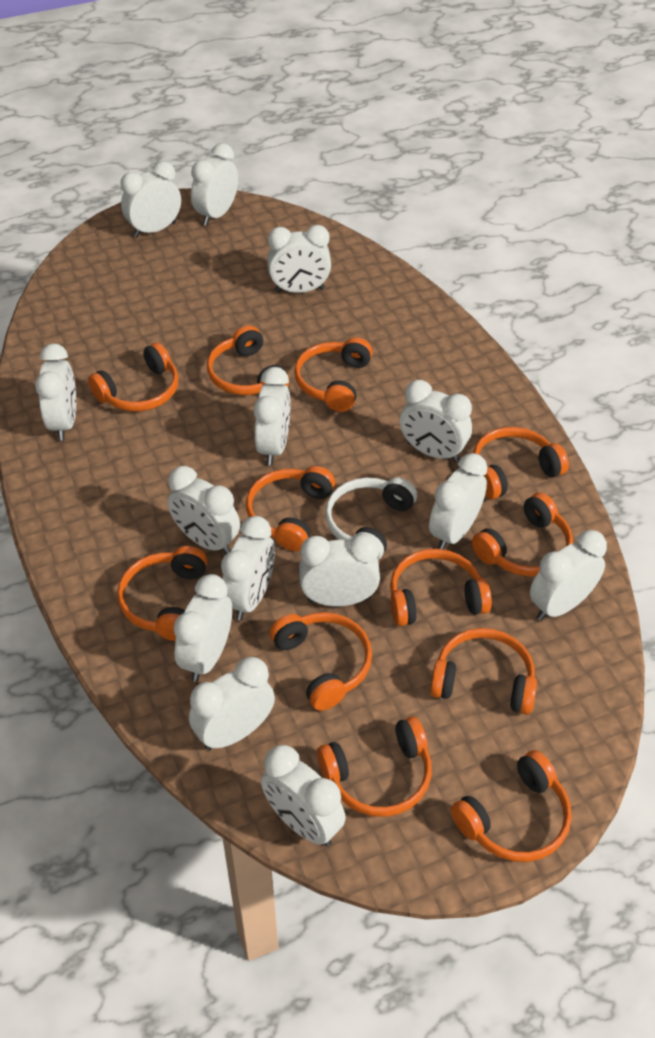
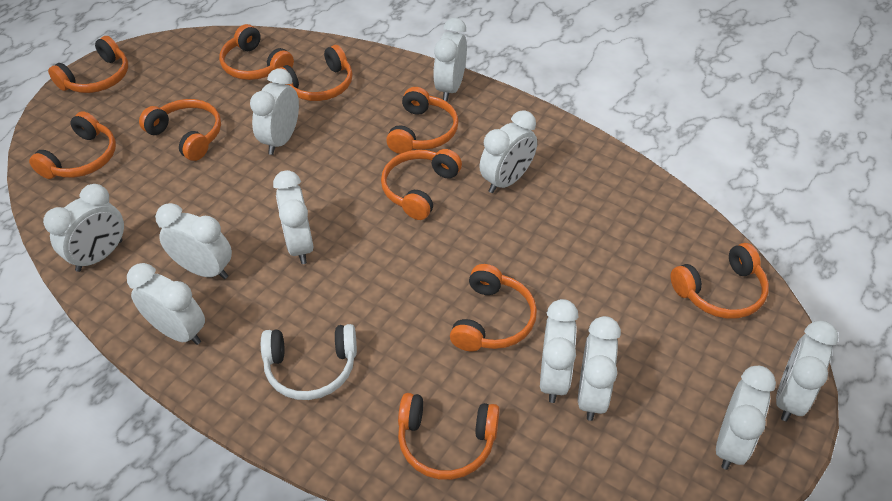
orange headphones: 12 -> 10
white clock: 14 -> 11

